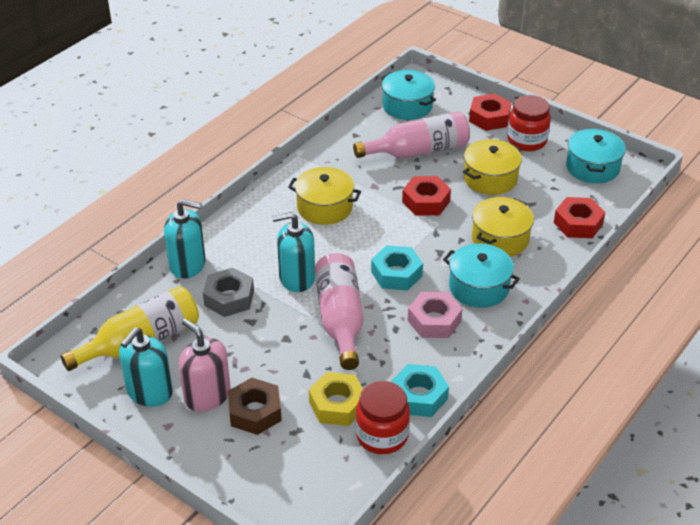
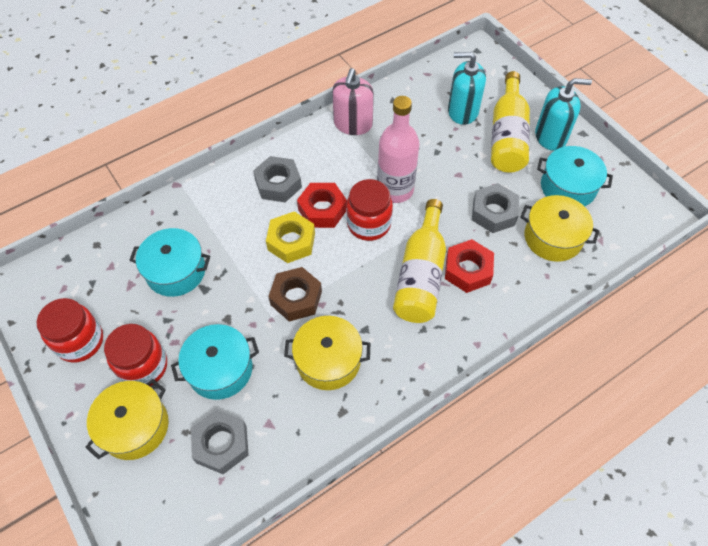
grey nut: 1 -> 3
pink bottle: 2 -> 1
pink nut: 1 -> 0
red jar: 2 -> 3
red nut: 3 -> 2
turquoise nut: 2 -> 0
turquoise soap dispenser: 3 -> 2
yellow bottle: 1 -> 2

